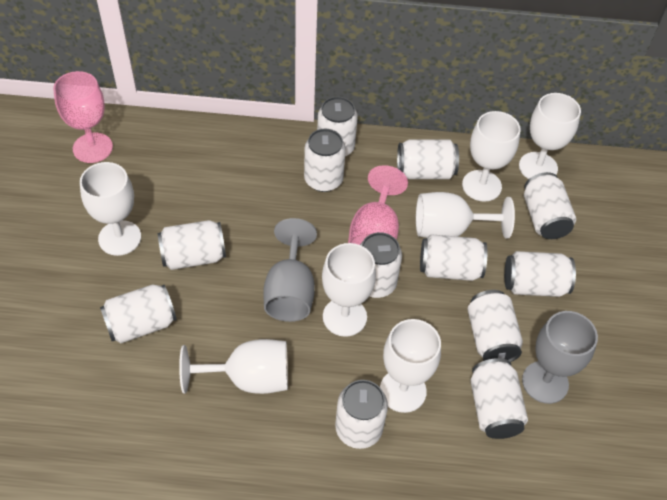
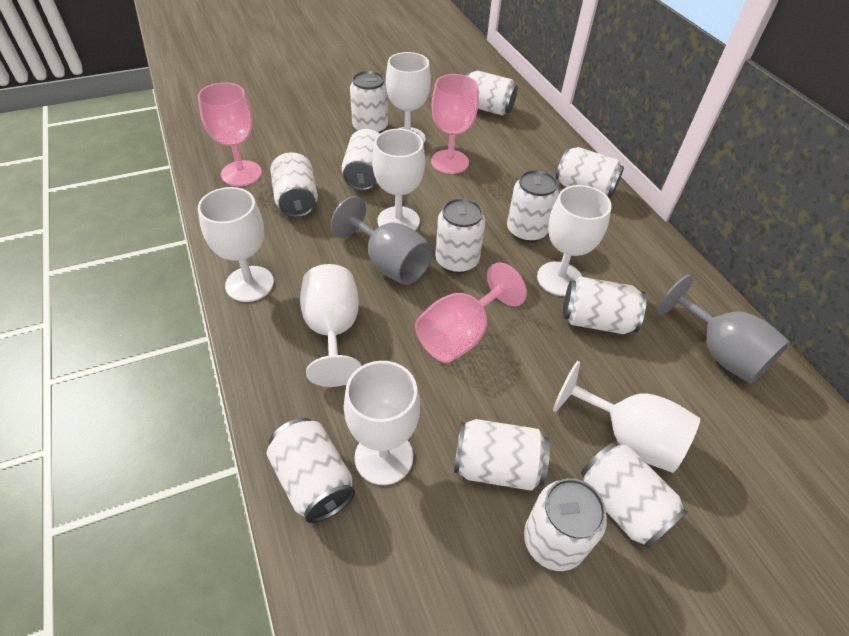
pink goblet: 2 -> 3

